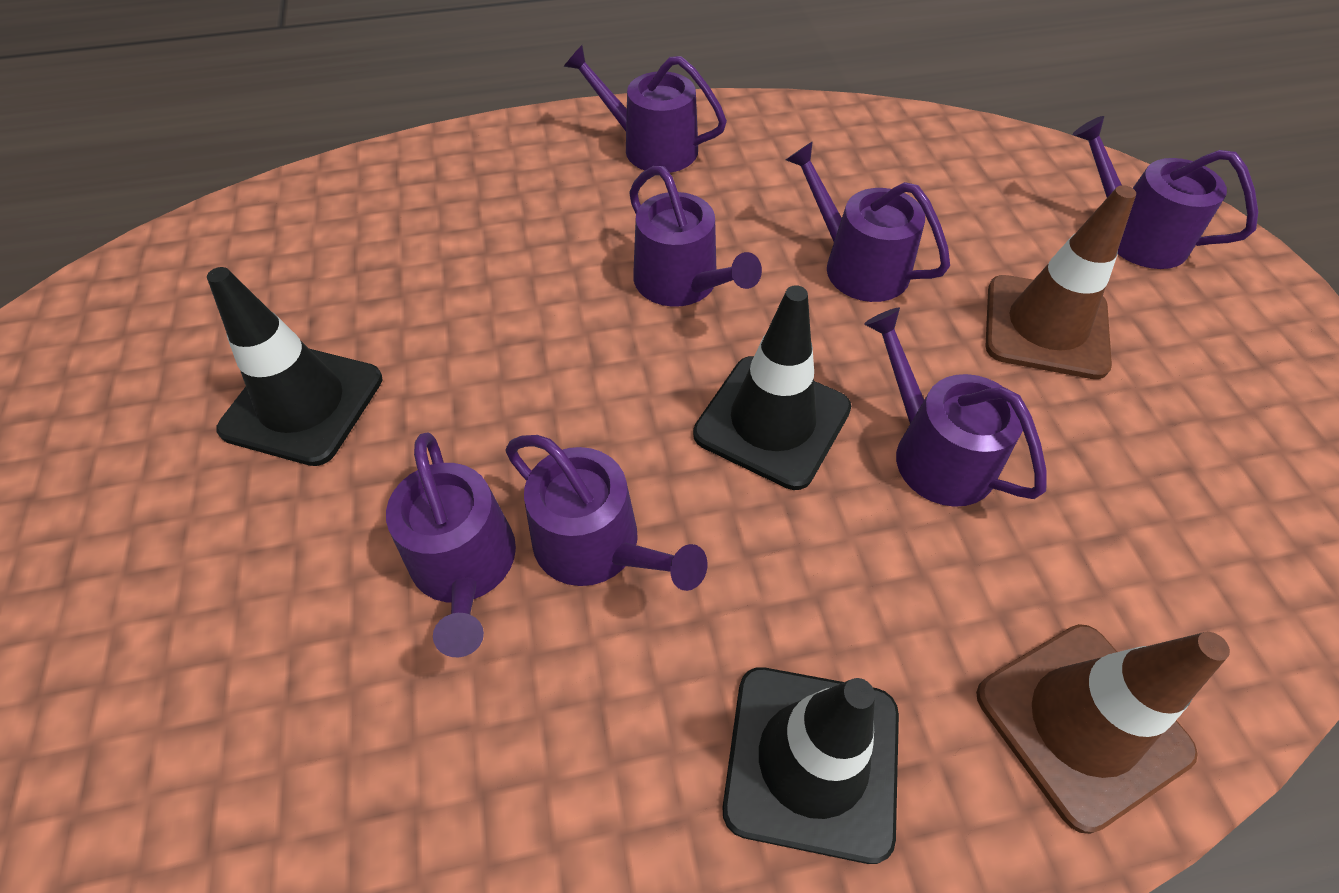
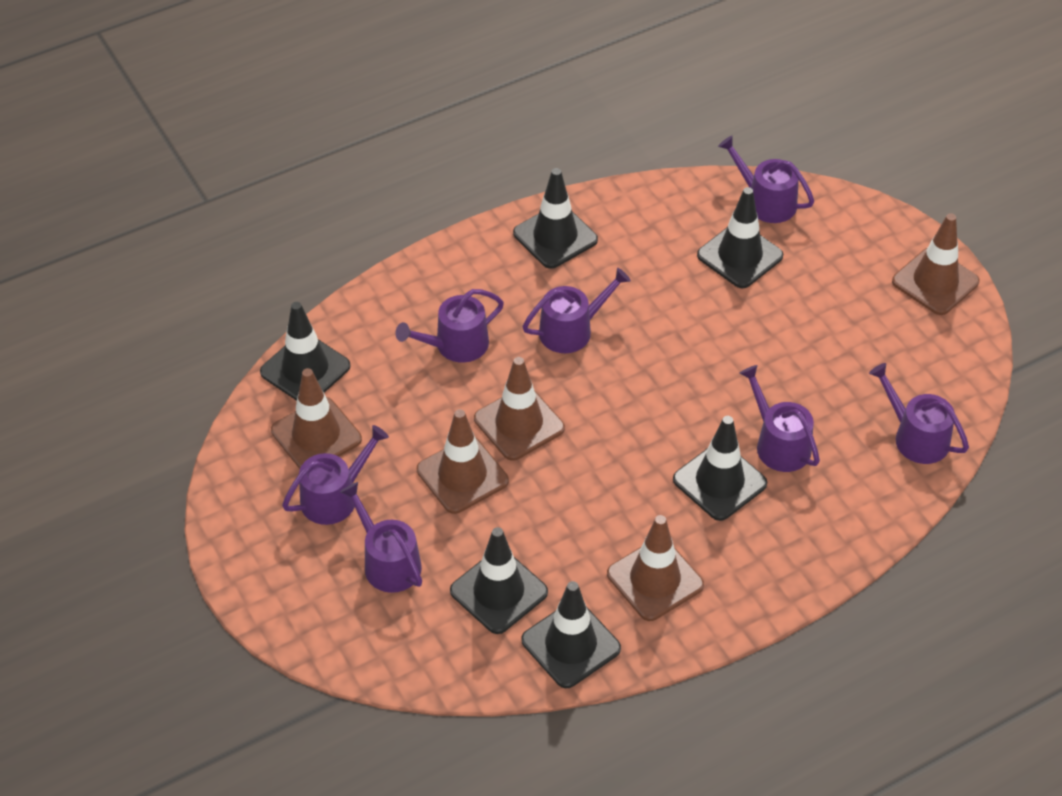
black traffic cone: 3 -> 6
brown traffic cone: 2 -> 5

